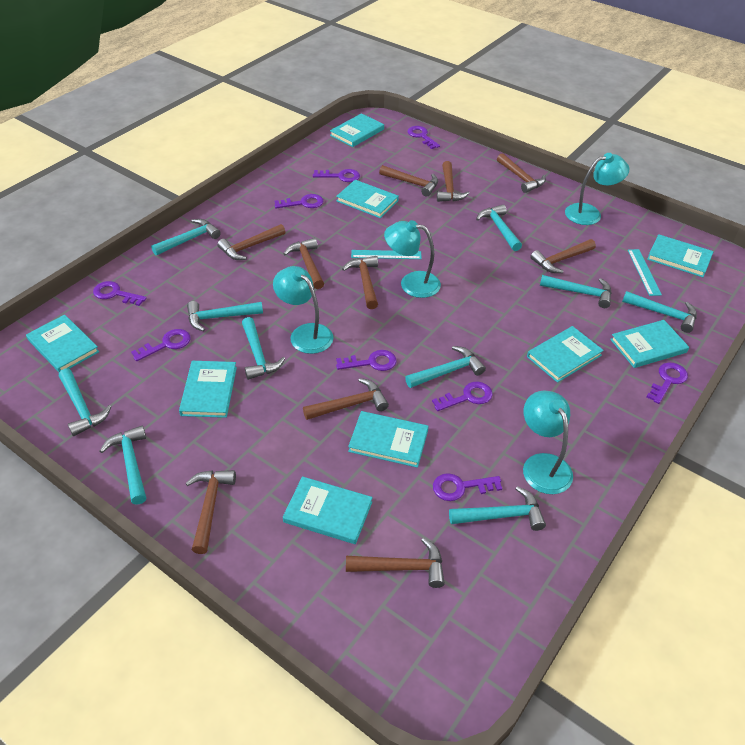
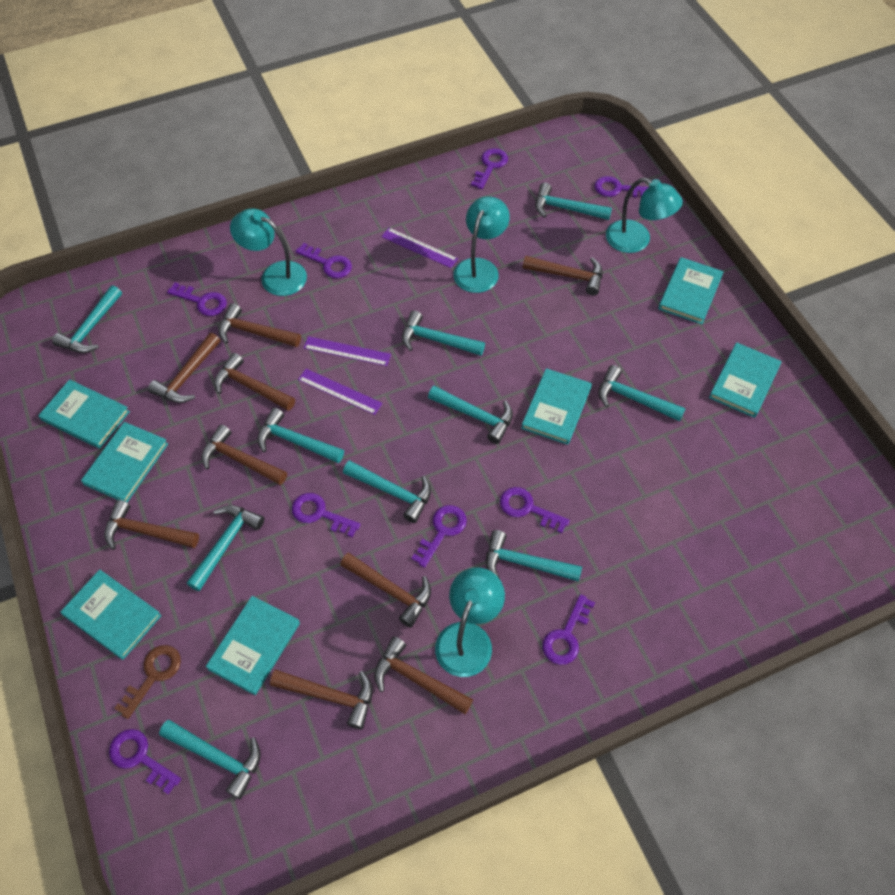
brown hammer: 10 -> 9
brown key: 0 -> 1
purple ruler: 0 -> 3
turquoise book: 9 -> 7
turquoise ruler: 2 -> 0

